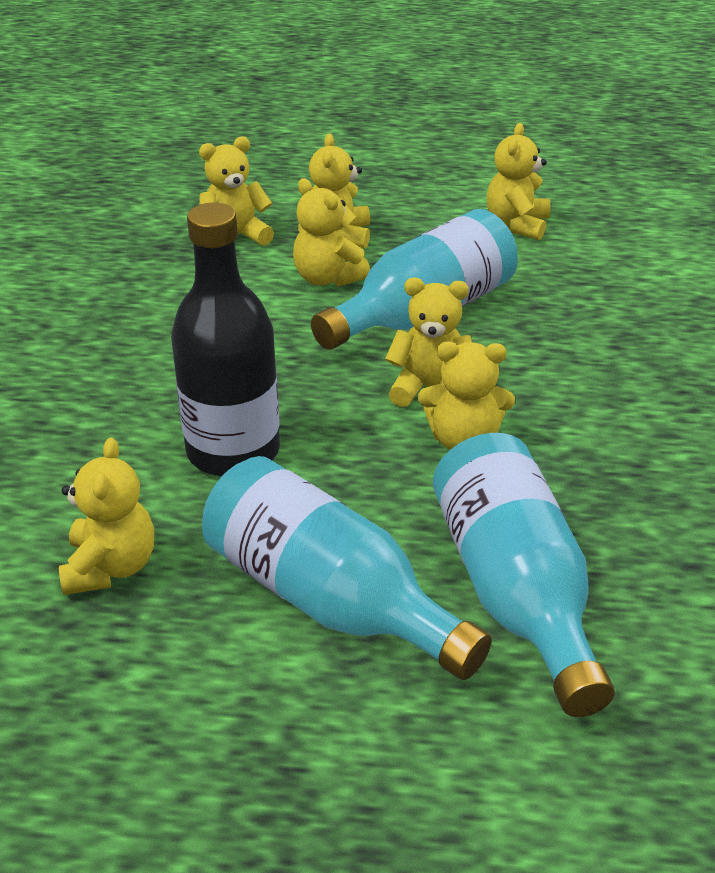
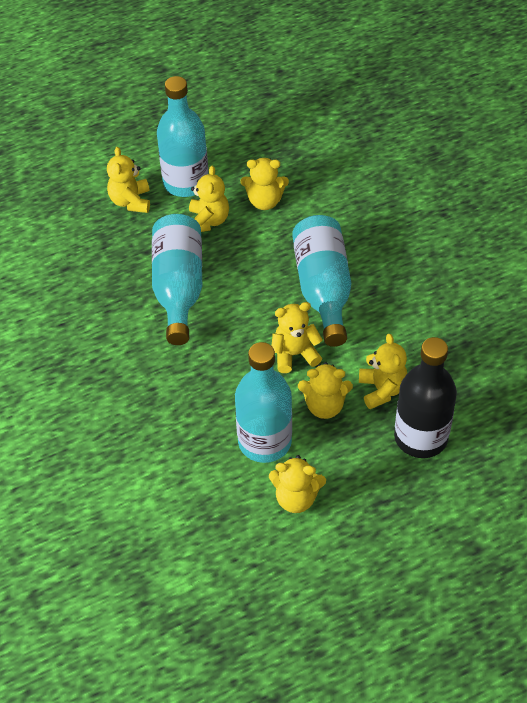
turquoise bottle: 3 -> 4

